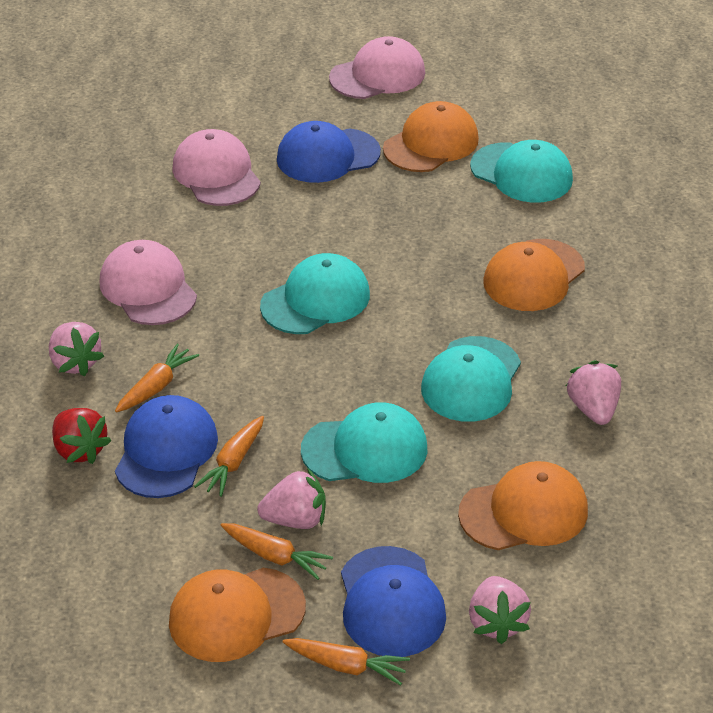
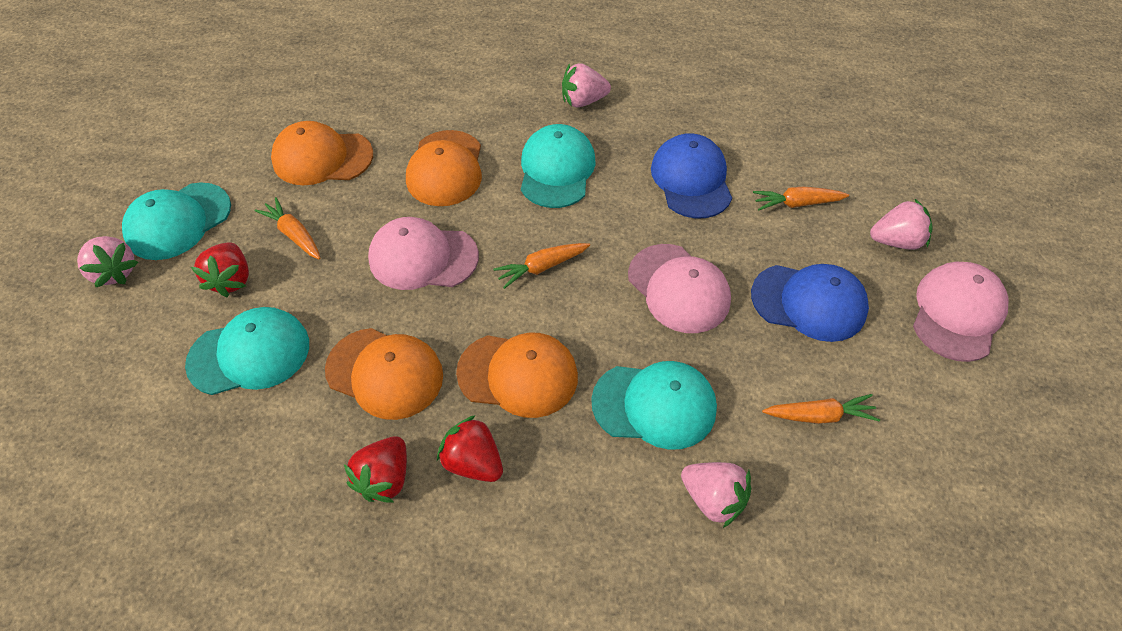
blue cap: 3 -> 2
red strawberry: 1 -> 3

